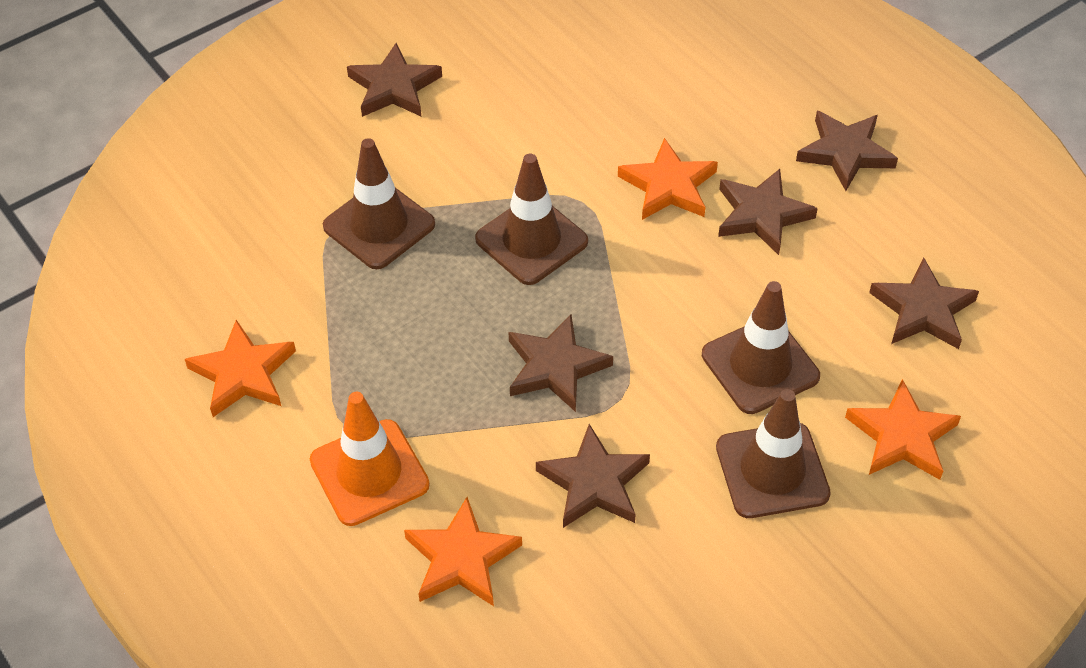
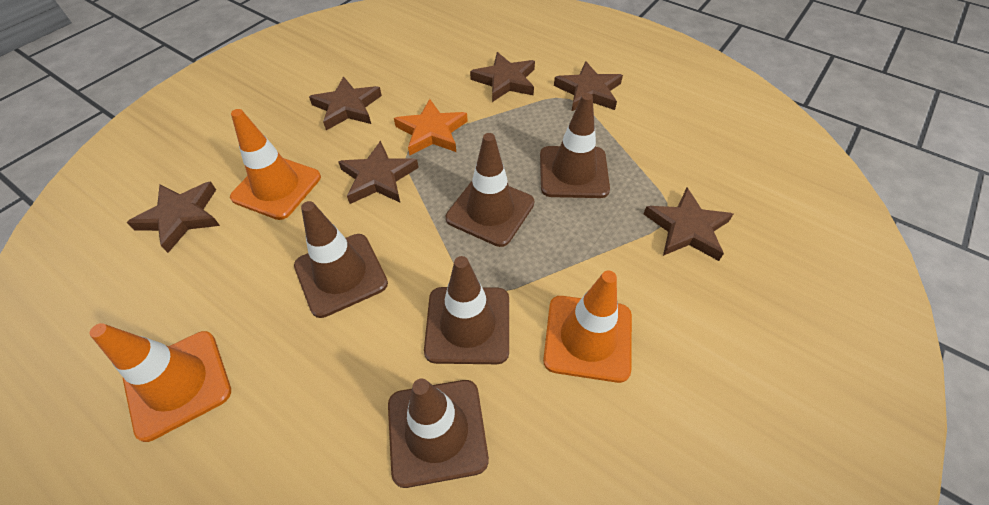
brown traffic cone: 4 -> 5
orange star: 4 -> 1
orange traffic cone: 1 -> 3

